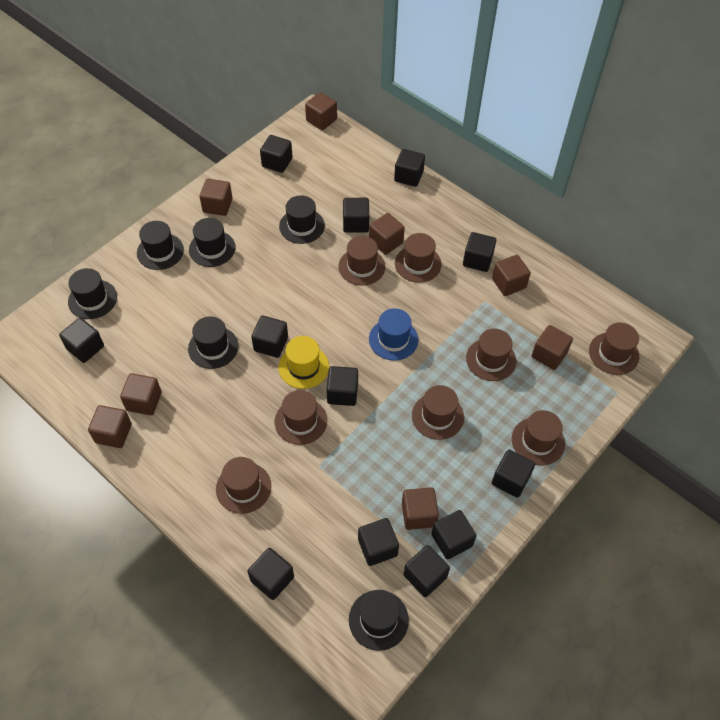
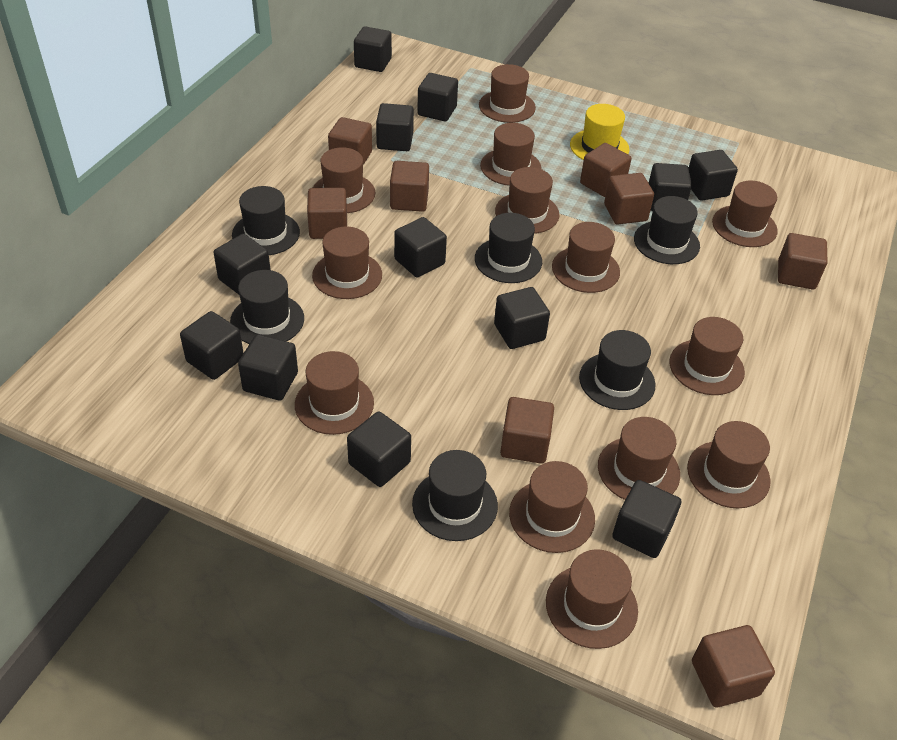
blue hat: 1 -> 0
brown hat: 8 -> 13

